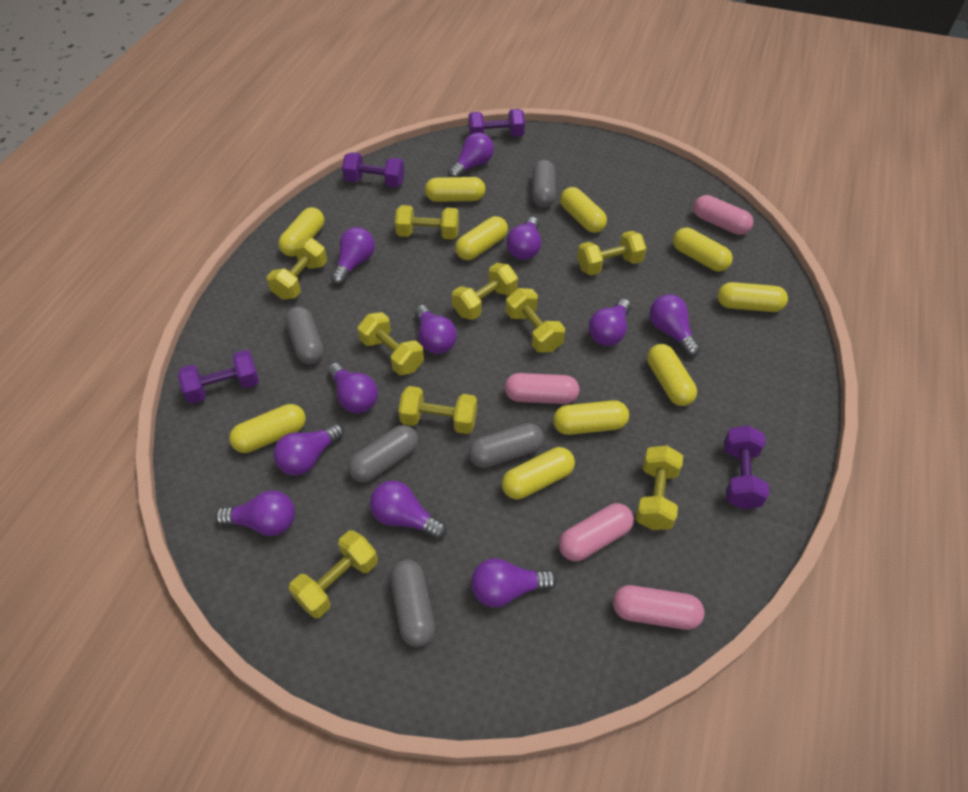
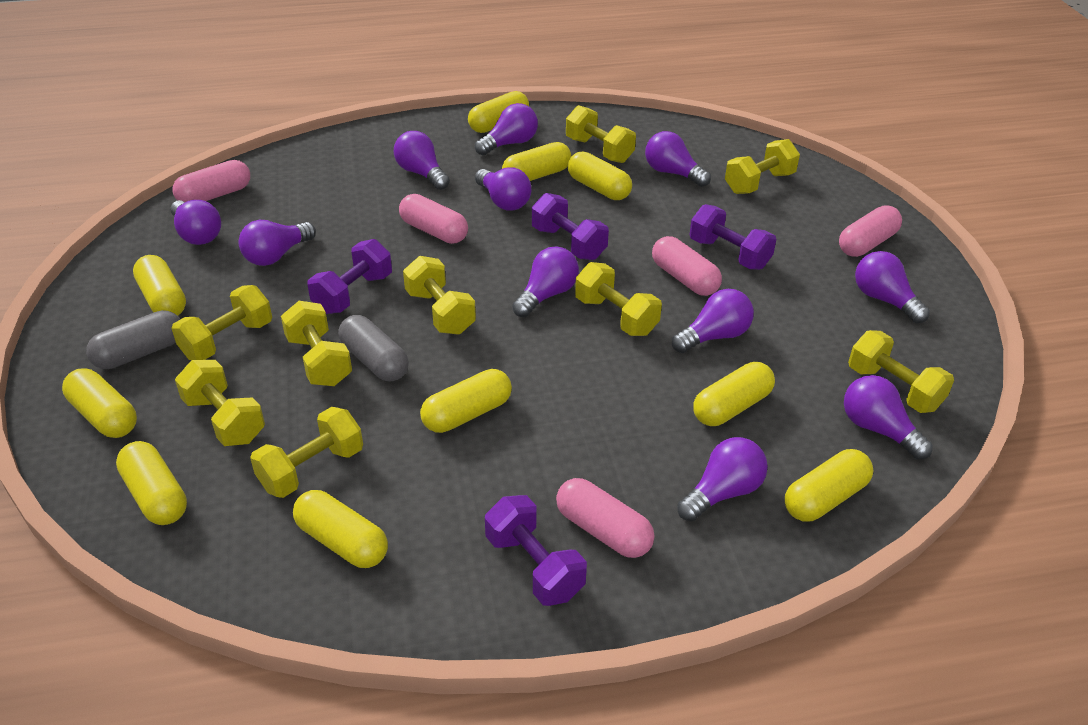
grey capsule: 5 -> 2
pink capsule: 4 -> 5

